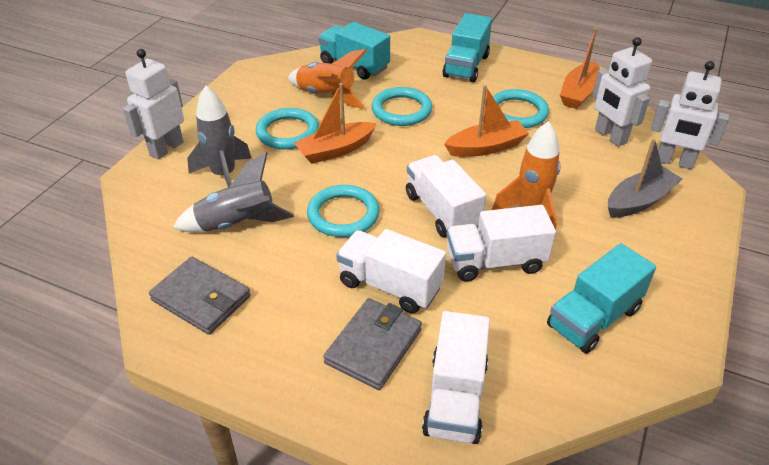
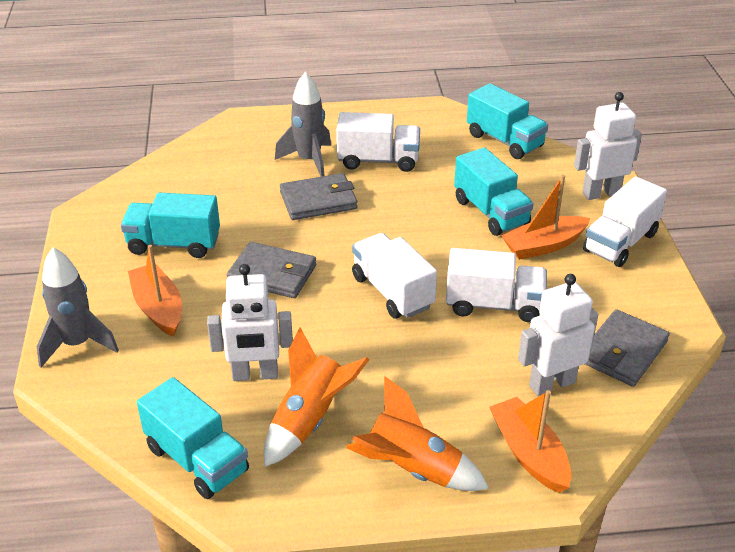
grey boat: 1 -> 0
grey wallet: 2 -> 3
turquoise ring: 4 -> 0
turquoise truck: 3 -> 4

